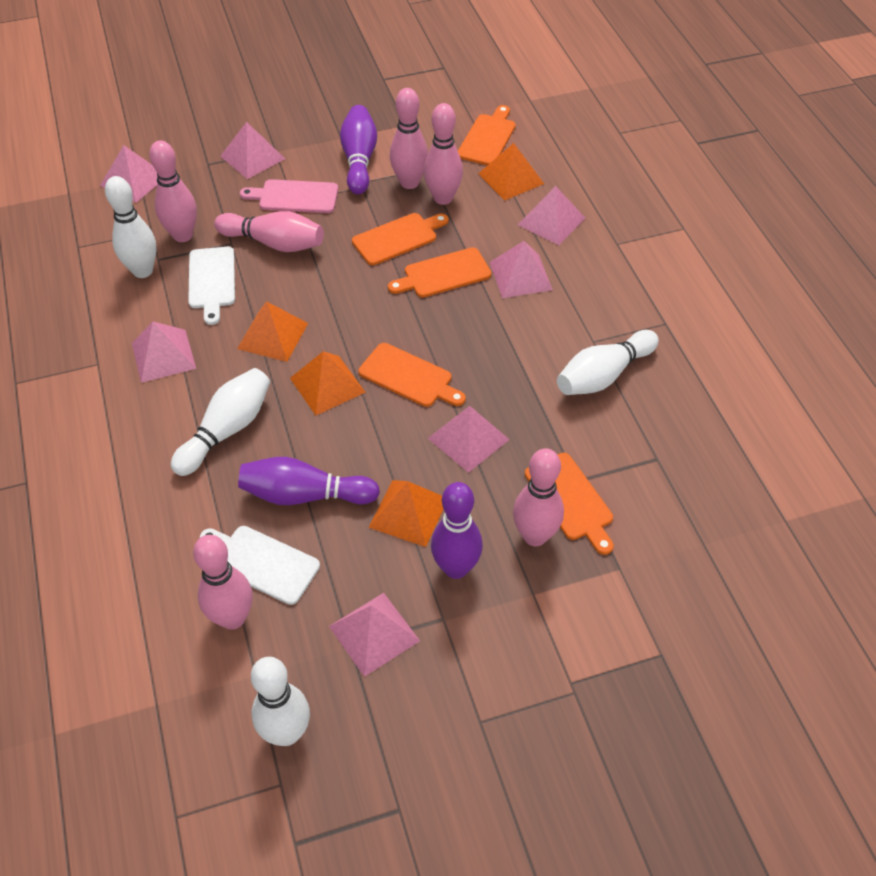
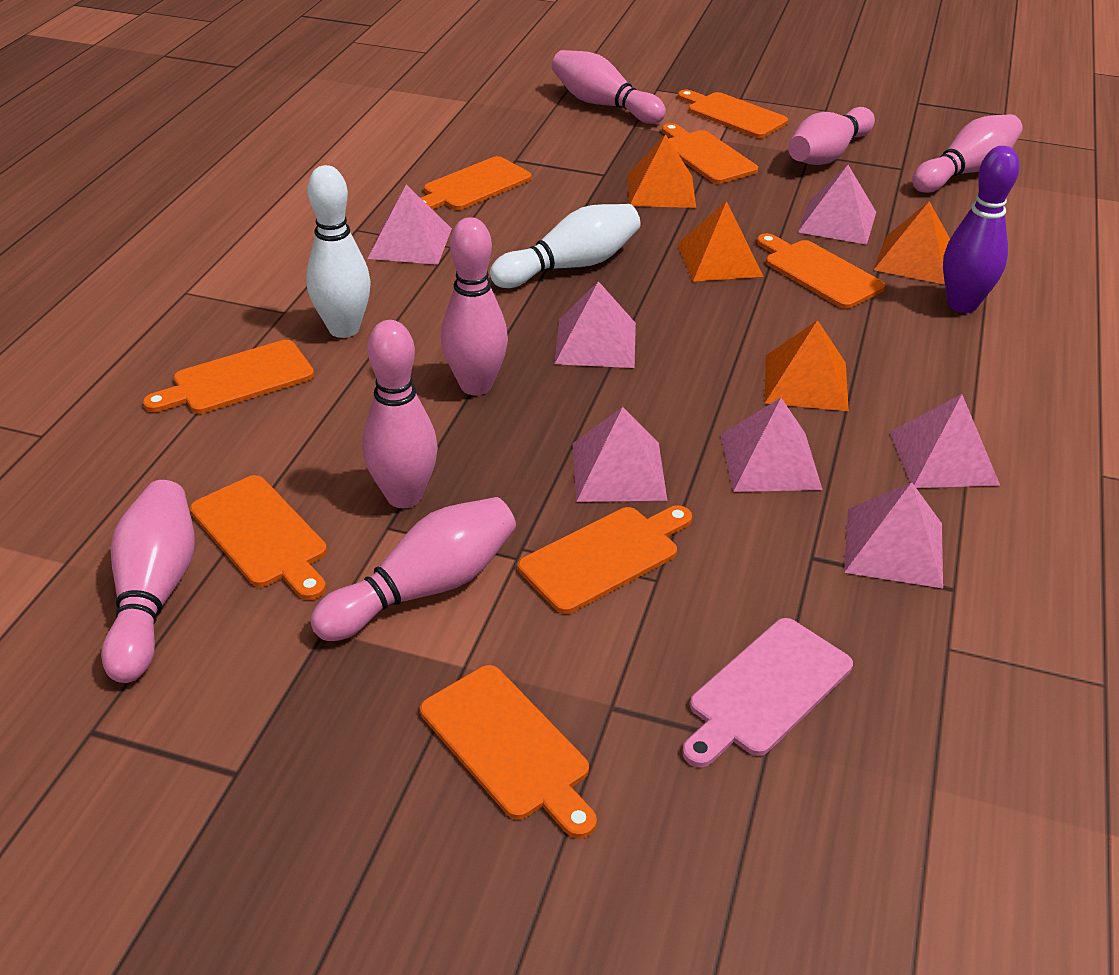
orange cutting board: 5 -> 8
pink bowling pin: 6 -> 7
purple bowling pin: 3 -> 1
white bowling pin: 4 -> 2
white cutting board: 2 -> 0

